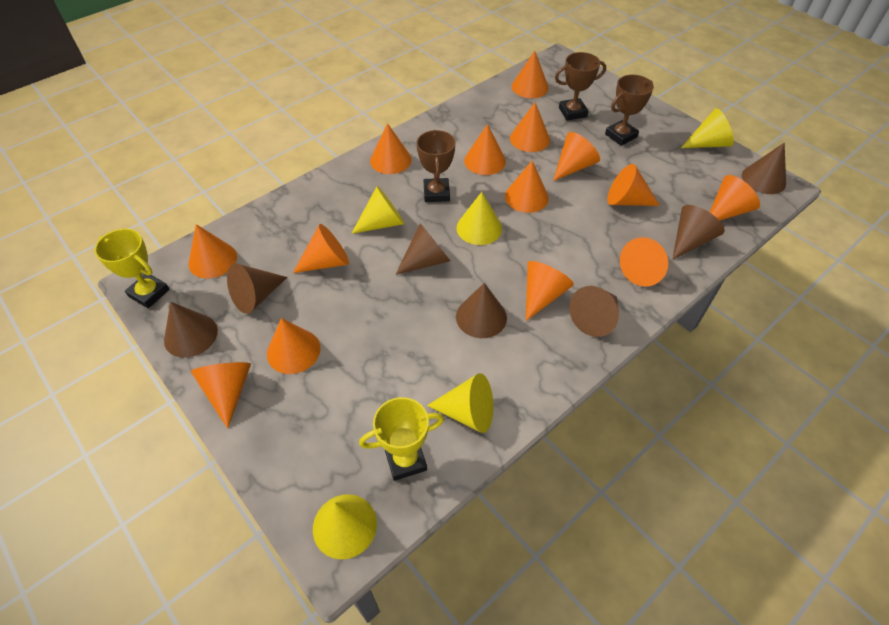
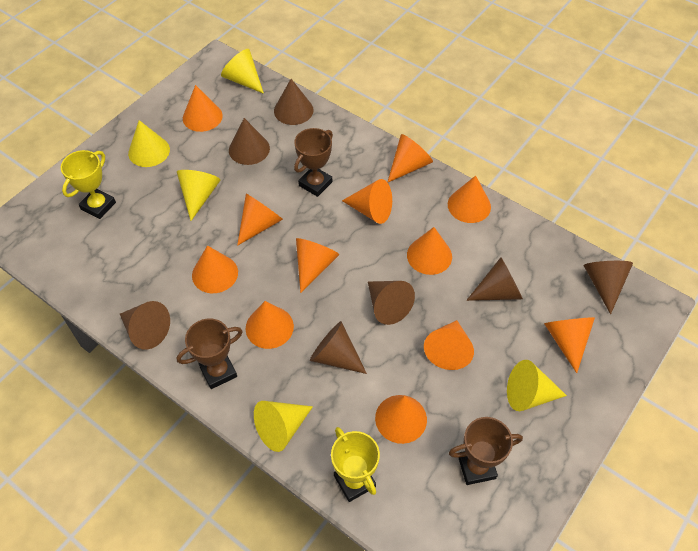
orange cone: 14 -> 12

